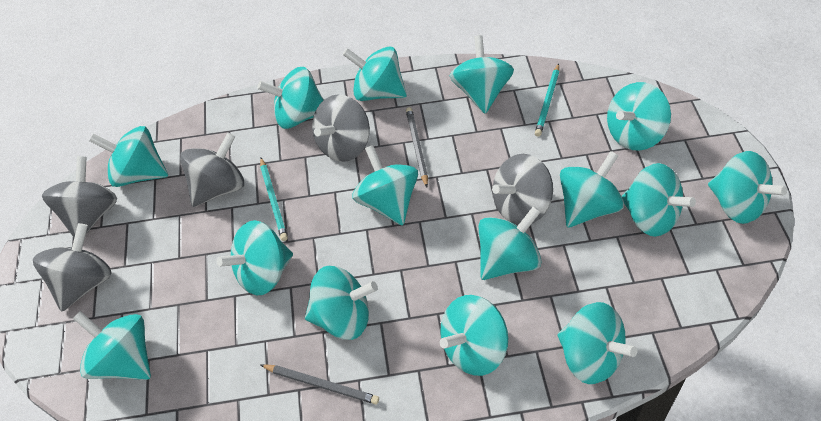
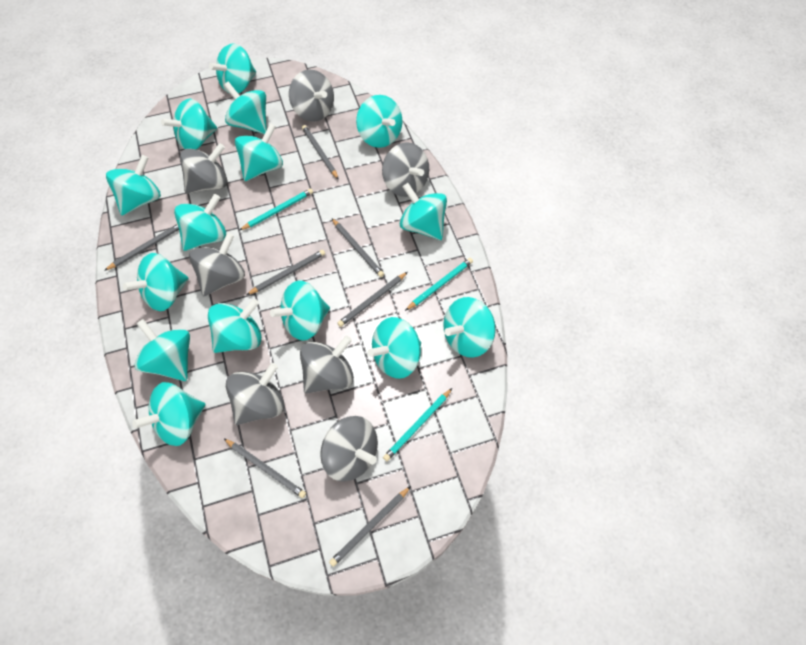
grey pencil: 2 -> 7
grey spinning top: 5 -> 7
turquoise pencil: 2 -> 3

